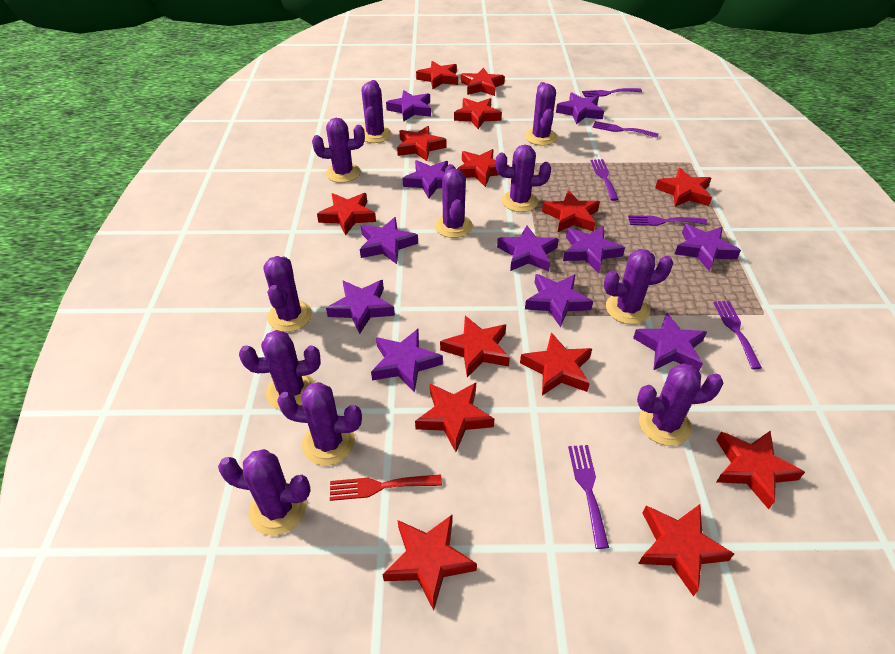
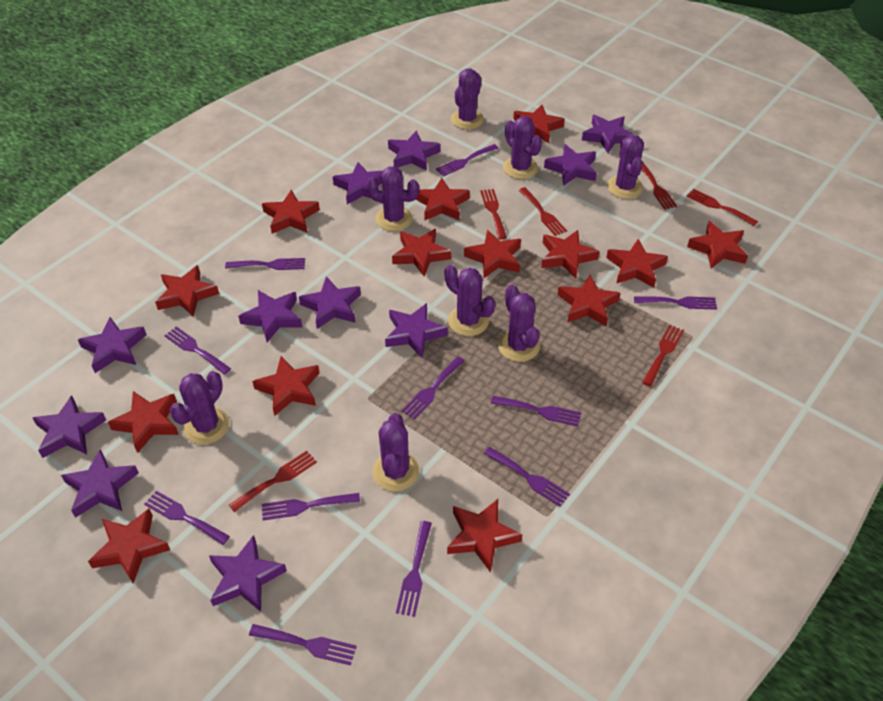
purple cactus: 11 -> 8
purple fork: 6 -> 11
red fork: 1 -> 6

